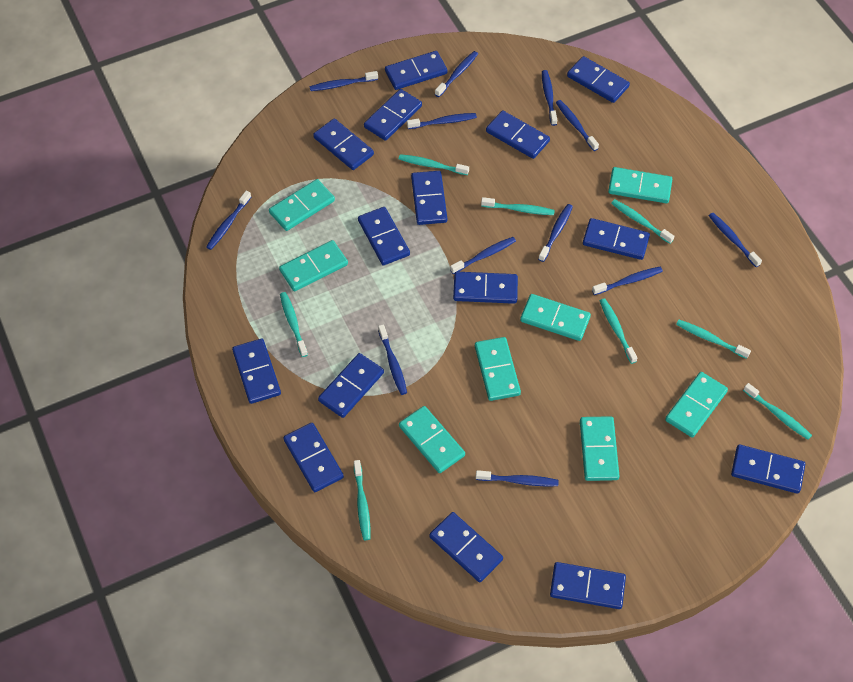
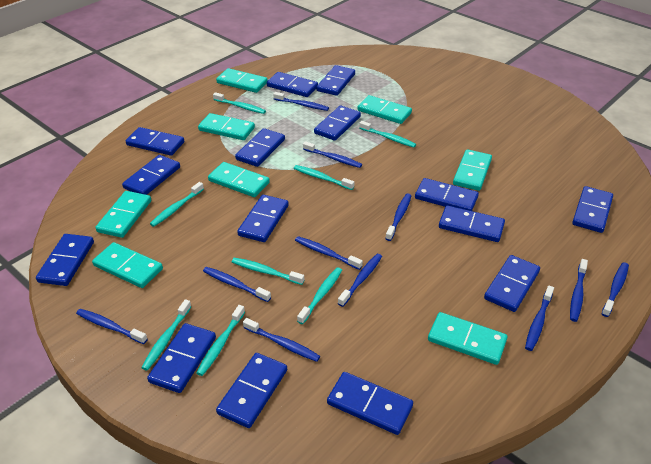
blue toothbrush: 12 -> 11

